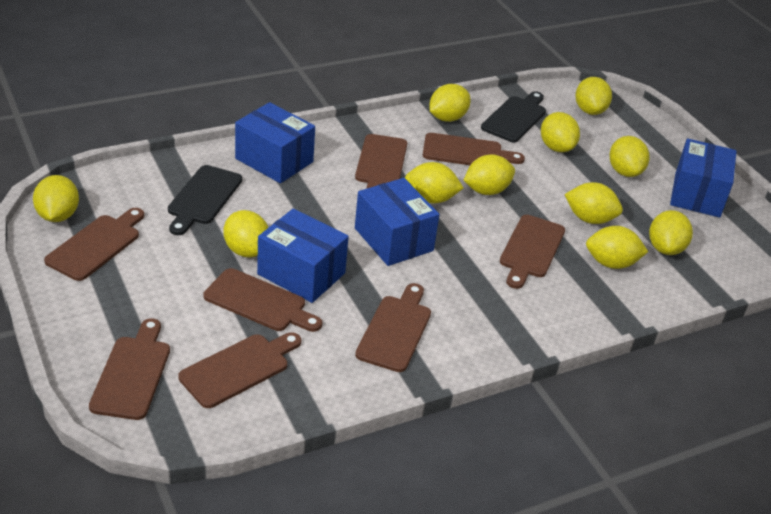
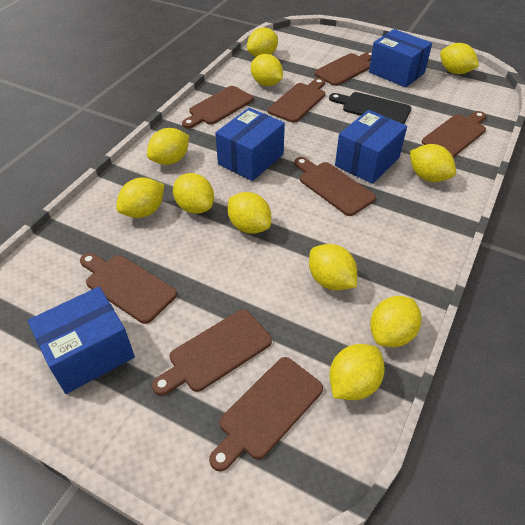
black cutting board: 2 -> 1

